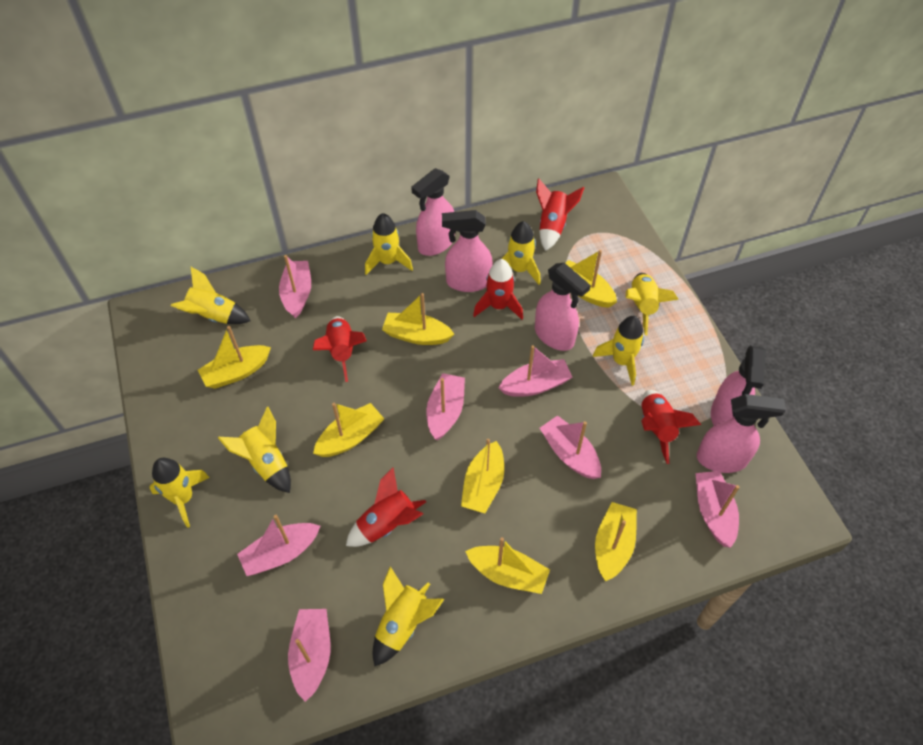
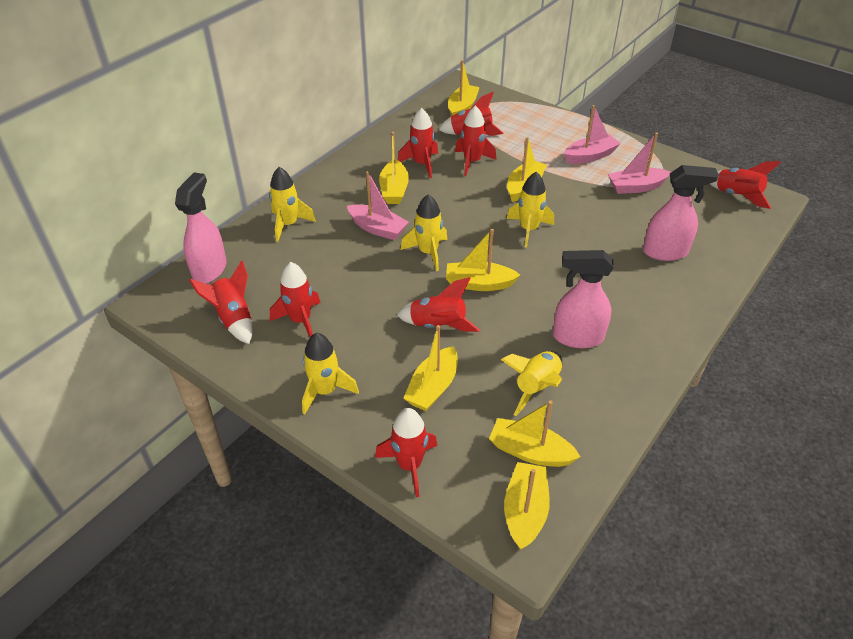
pink boat: 7 -> 3
pink spray bottle: 5 -> 3
red rocket: 5 -> 8
yellow rocket: 8 -> 5

